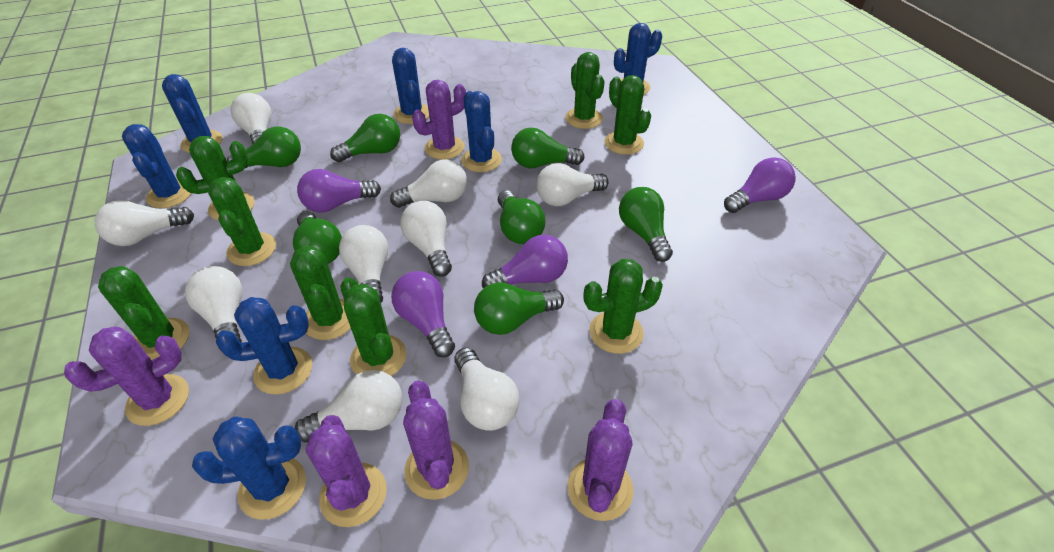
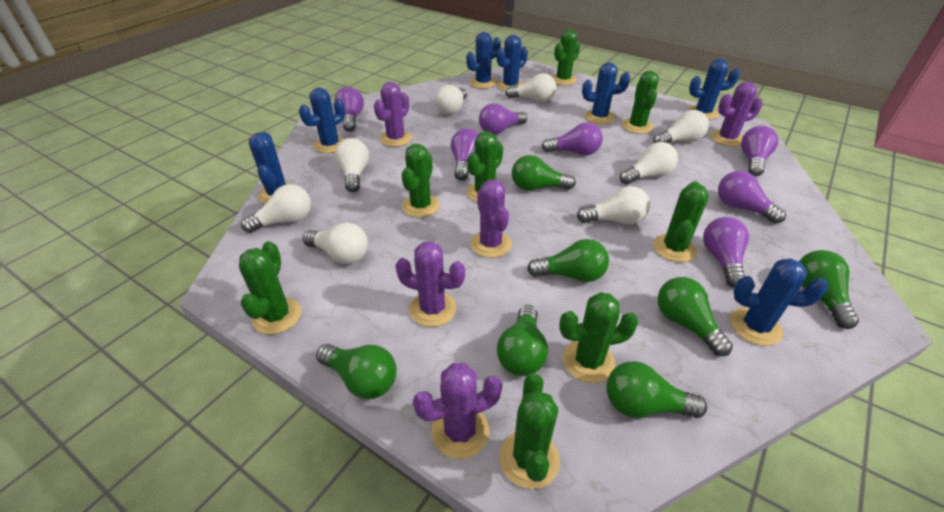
purple light bulb: 4 -> 7
white light bulb: 9 -> 8

